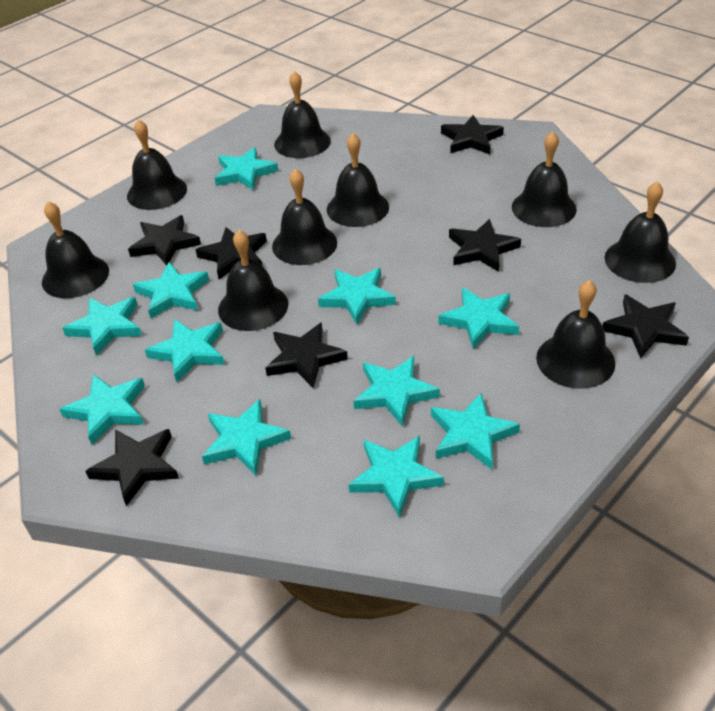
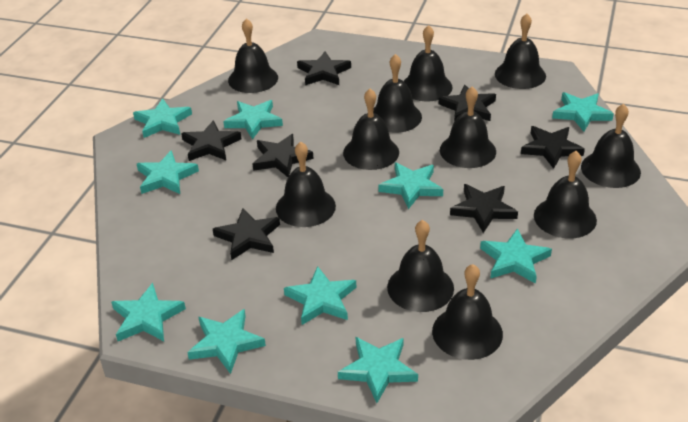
black bell: 9 -> 11
turquoise star: 11 -> 10

